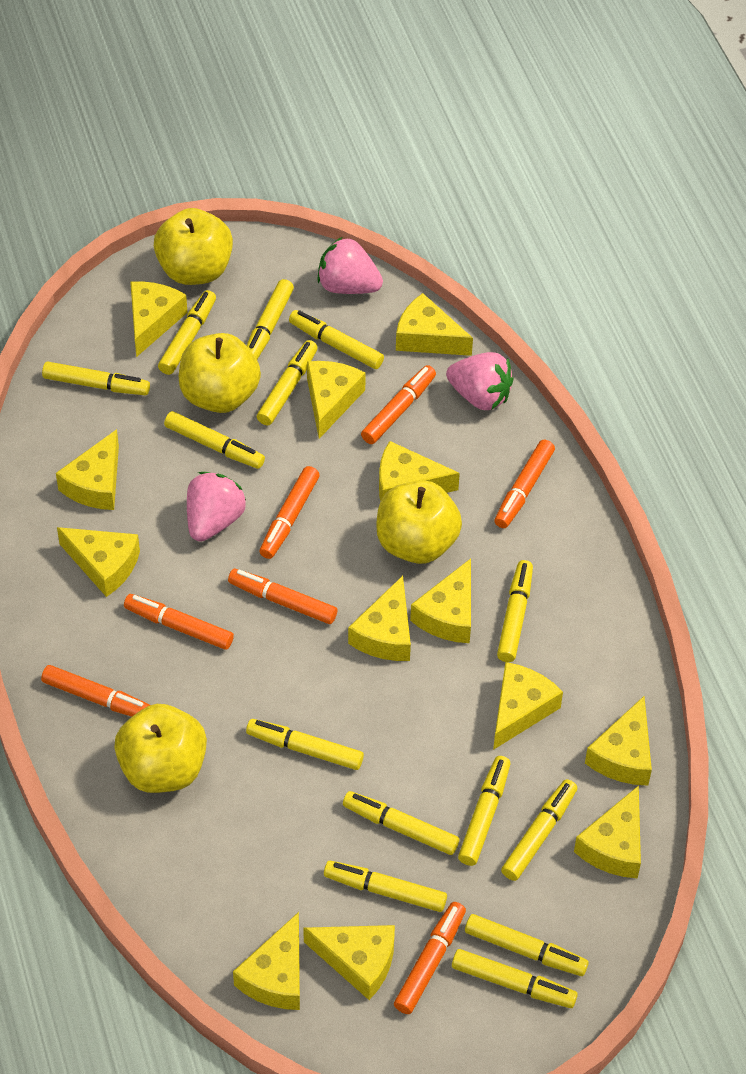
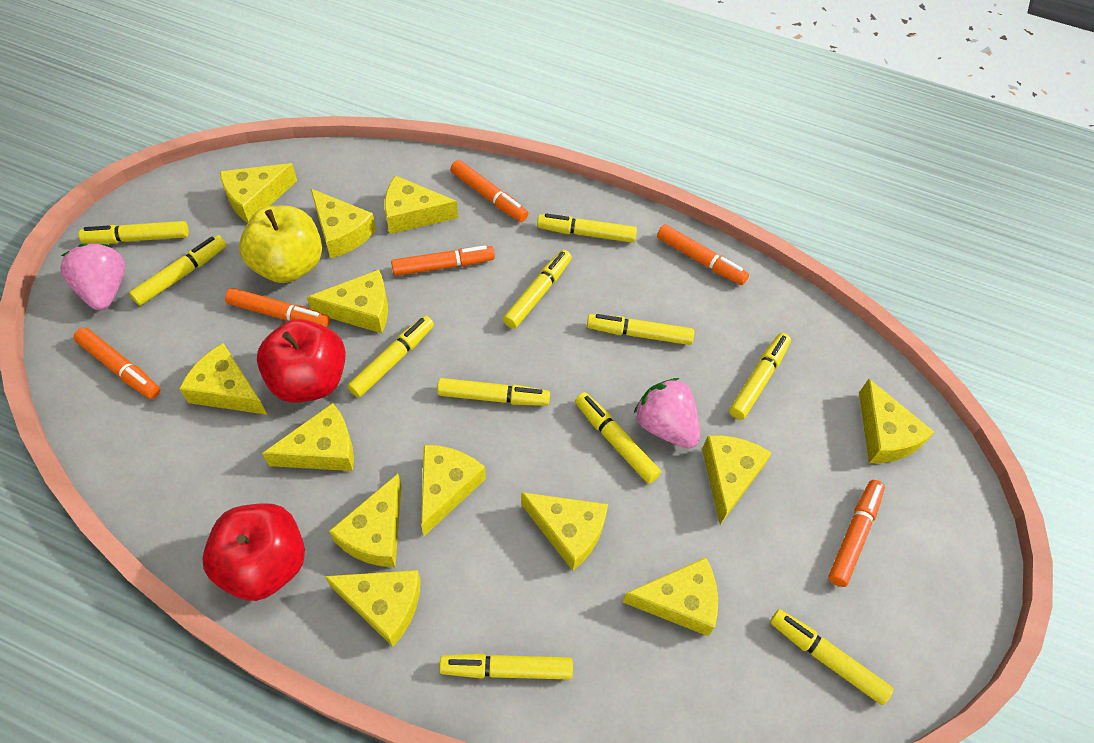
orange marker: 7 -> 6
pink strawberry: 3 -> 2
red apple: 0 -> 2
yellow apple: 4 -> 1
yellow marker: 14 -> 11

